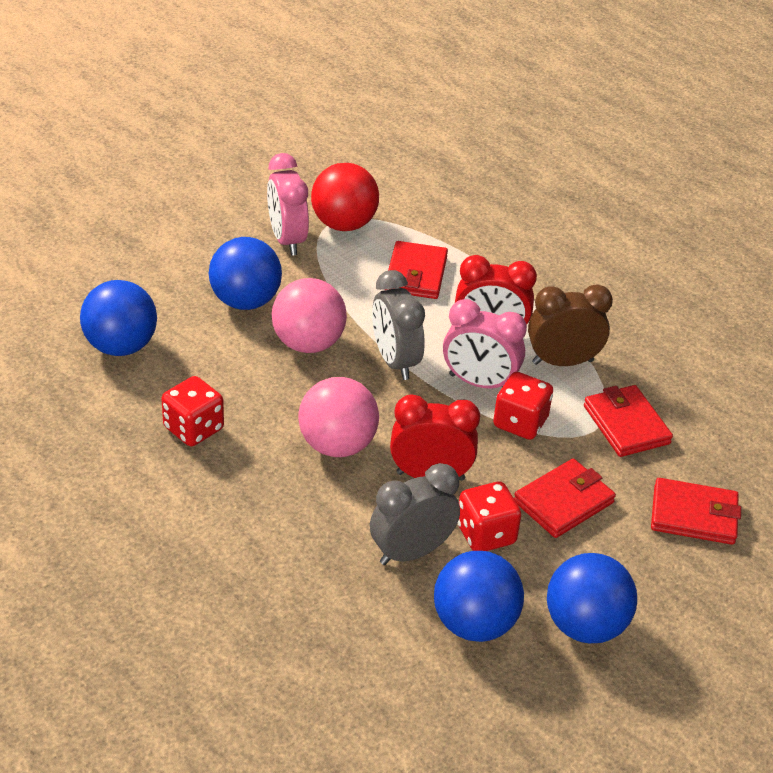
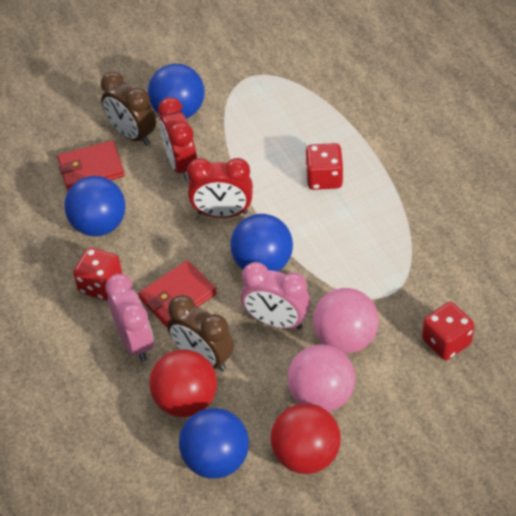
brown clock: 1 -> 2
grey clock: 2 -> 0
red ball: 1 -> 2
red wallet: 4 -> 2

